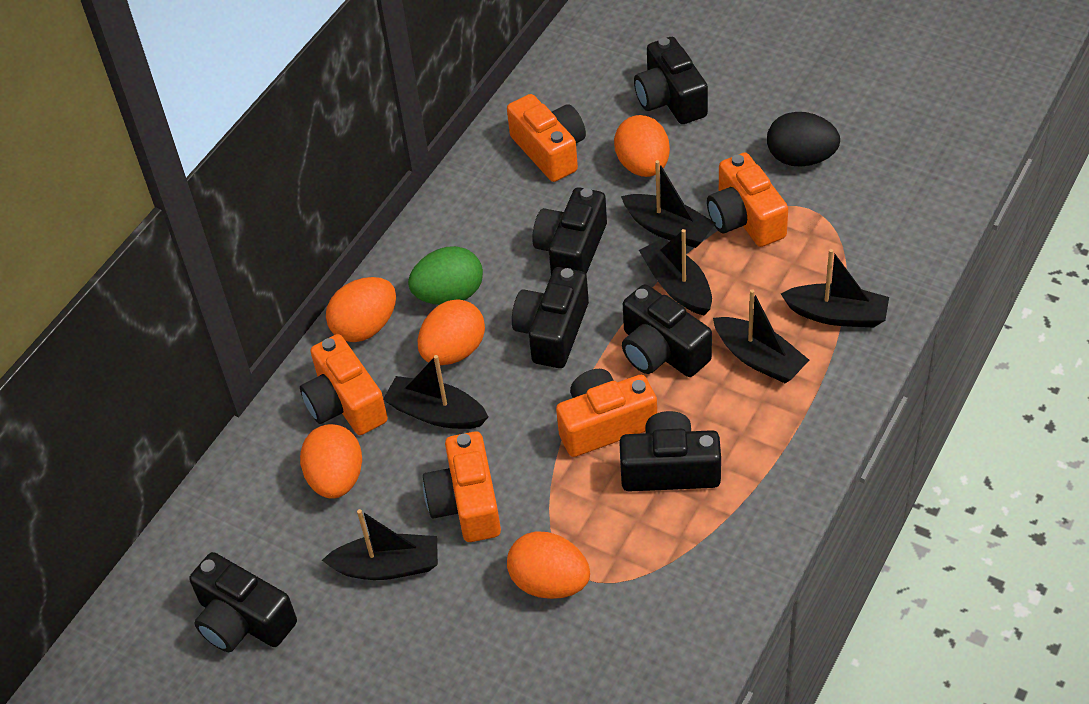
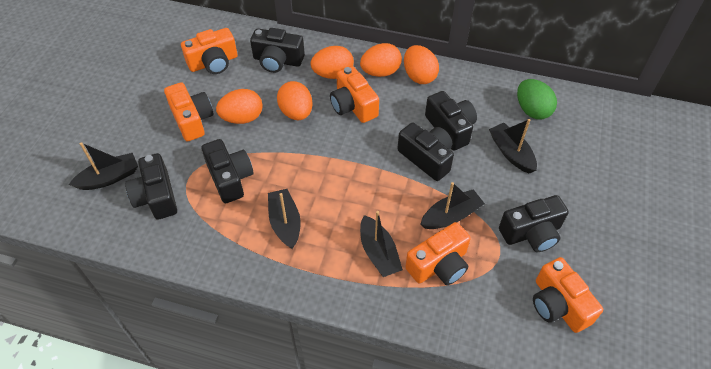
black boat: 6 -> 5
black egg: 1 -> 0

